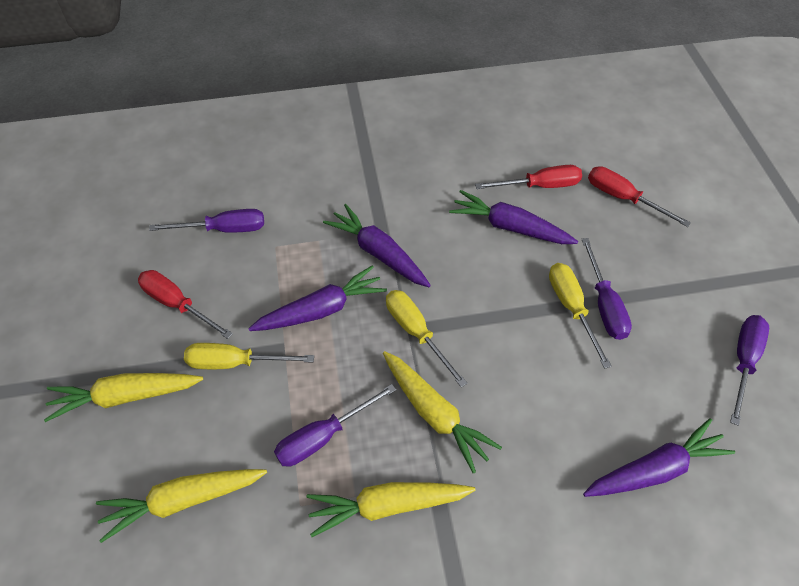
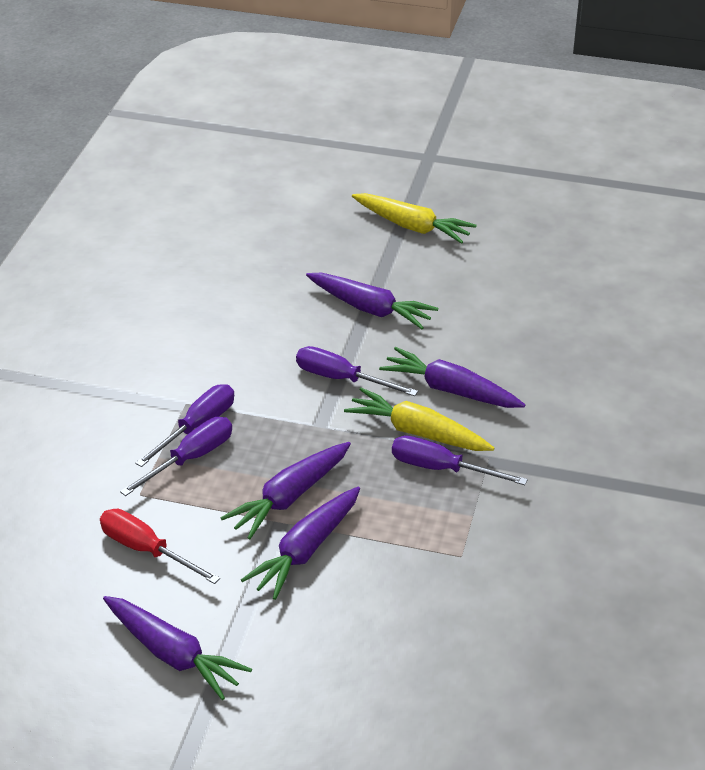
purple carrot: 4 -> 5
red screwdriver: 3 -> 1
yellow carrot: 4 -> 2
yellow screwdriver: 3 -> 0

